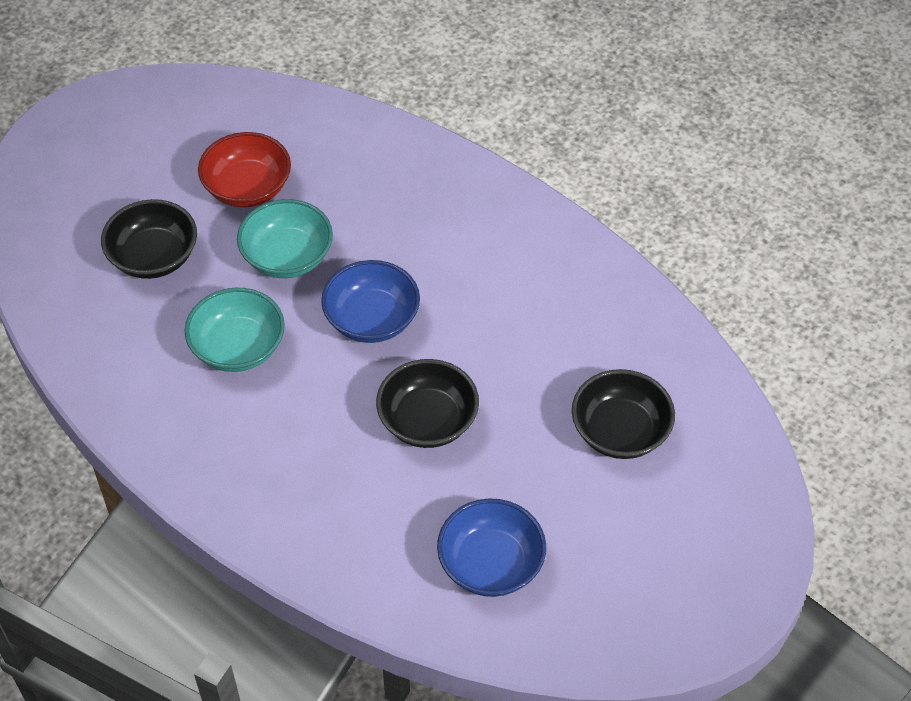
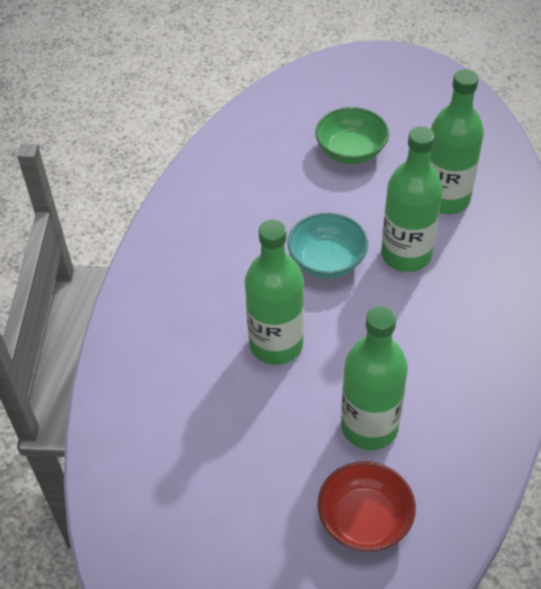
black bowl: 3 -> 0
blue bowl: 2 -> 0
green bottle: 0 -> 4
green bowl: 0 -> 1
turquoise bowl: 2 -> 1

